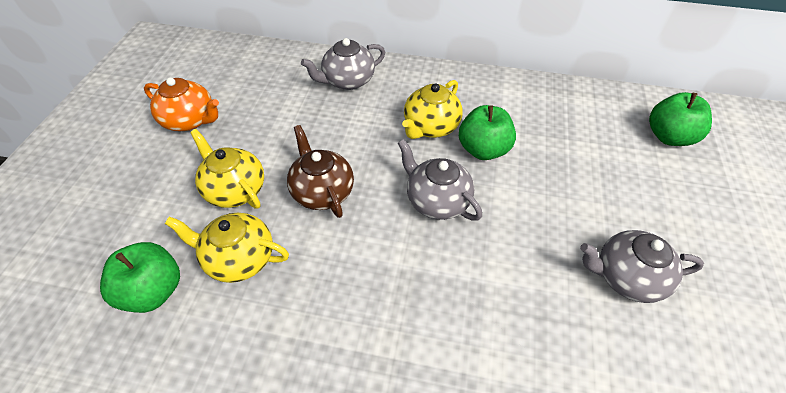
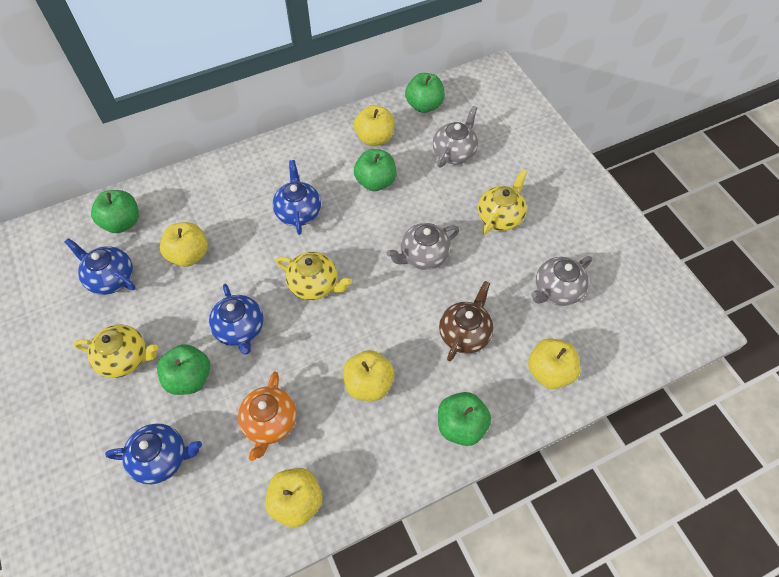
blue teapot: 0 -> 4
green apple: 3 -> 5
yellow apple: 0 -> 5

